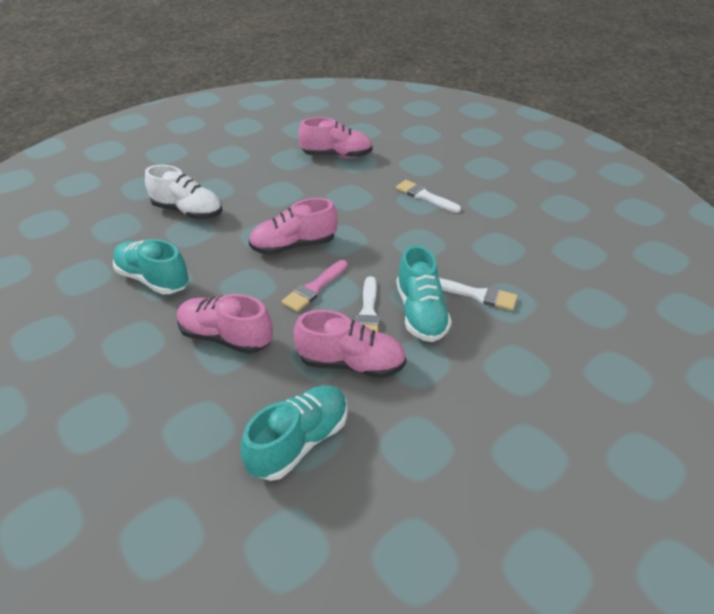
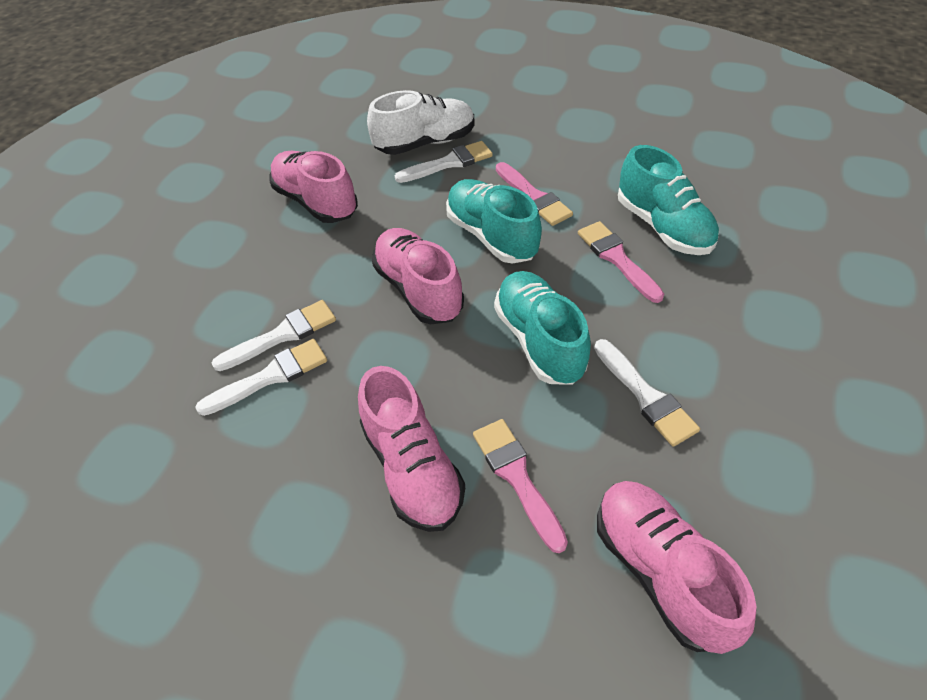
pink brush: 1 -> 3
white brush: 3 -> 4

